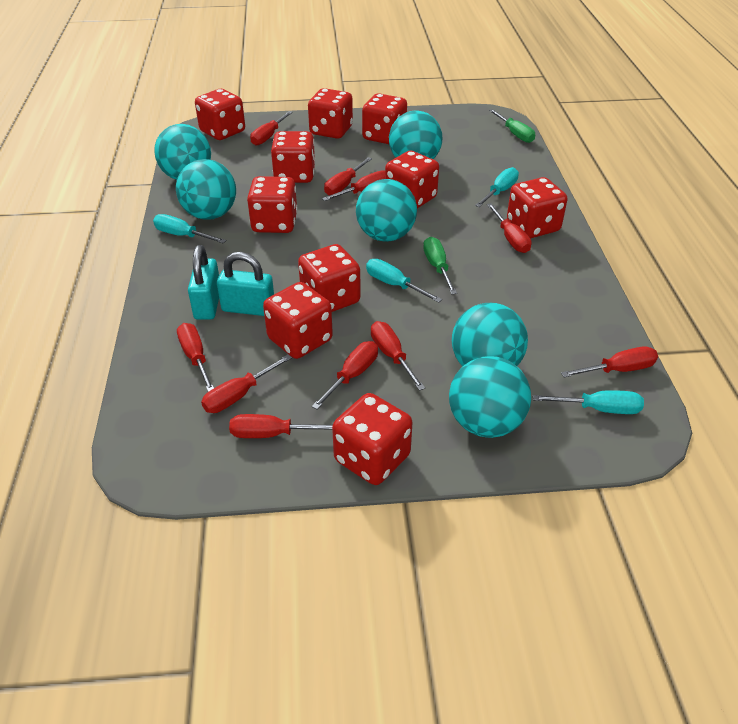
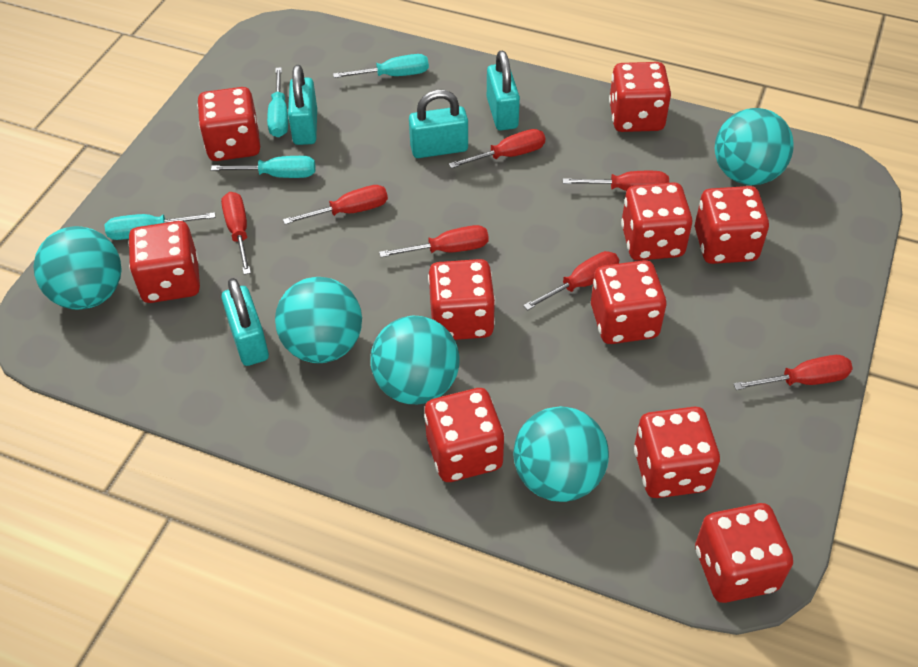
green screwdriver: 2 -> 0
red screwdriver: 10 -> 7
turquoise ball: 6 -> 5
turquoise padlock: 2 -> 4

